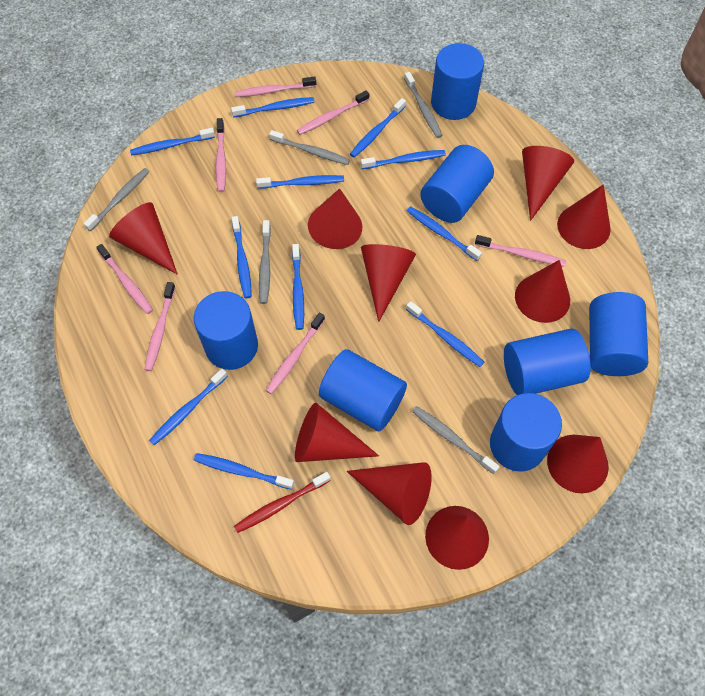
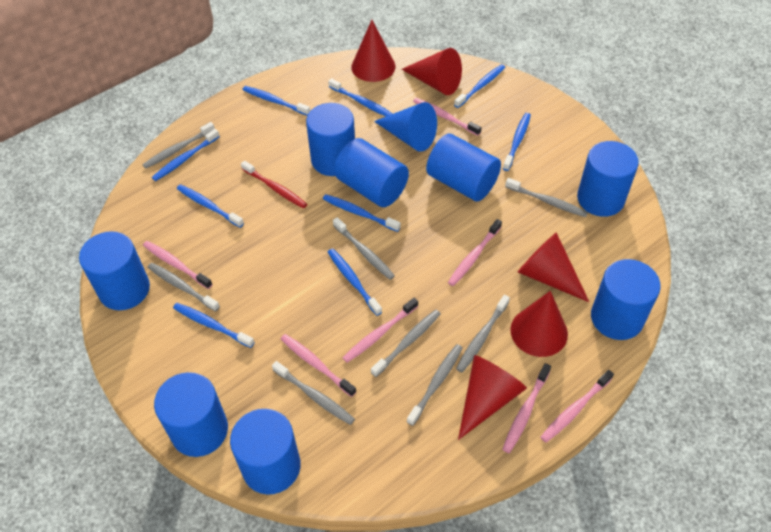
blue cone: 0 -> 1
blue cylinder: 7 -> 8
blue toothbrush: 11 -> 9
grey toothbrush: 5 -> 8
red cone: 10 -> 5

